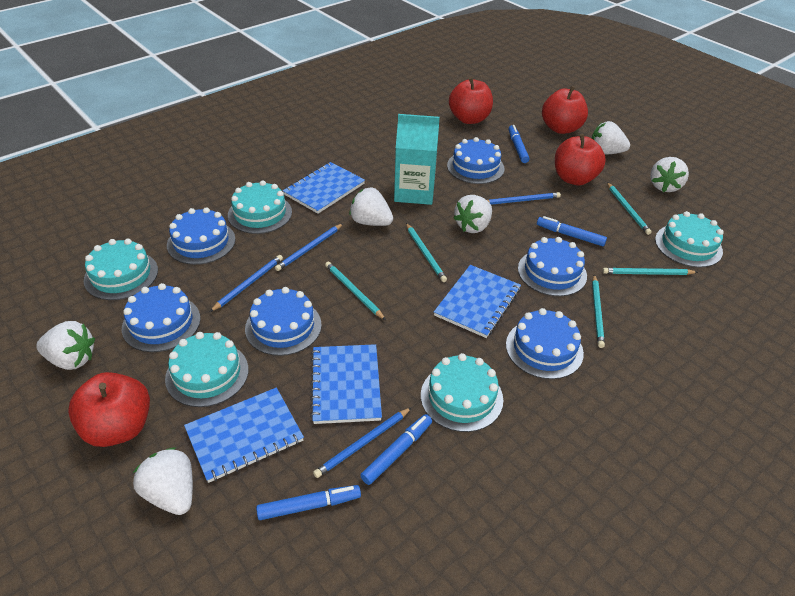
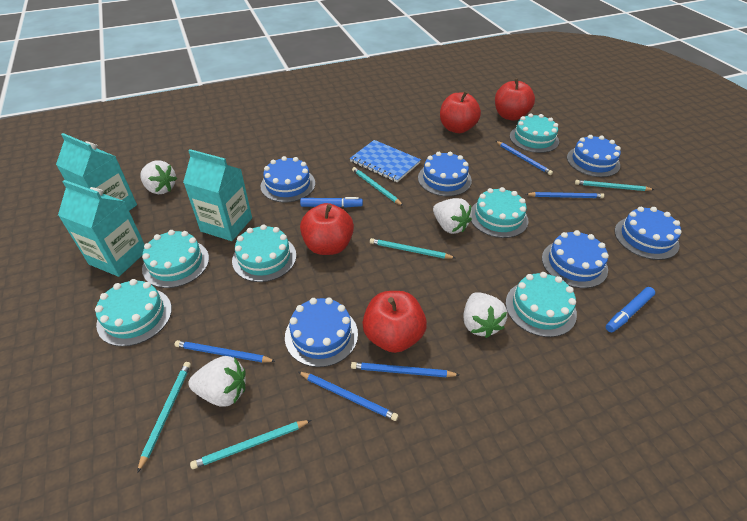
blue marker: 4 -> 2
blue notebook: 4 -> 1
blue pencil: 4 -> 5
turquoise cake: 5 -> 6
turquoise carton: 1 -> 3
white strawberry: 6 -> 4

